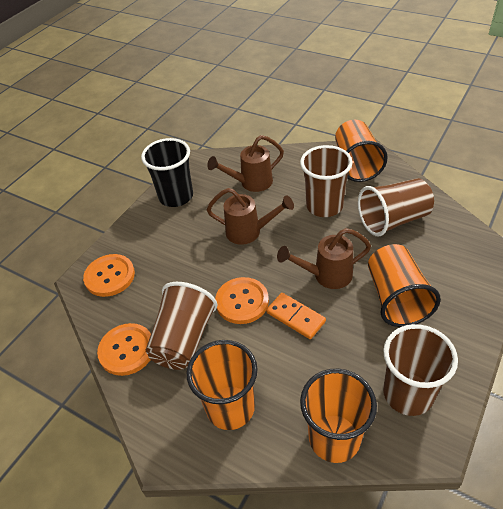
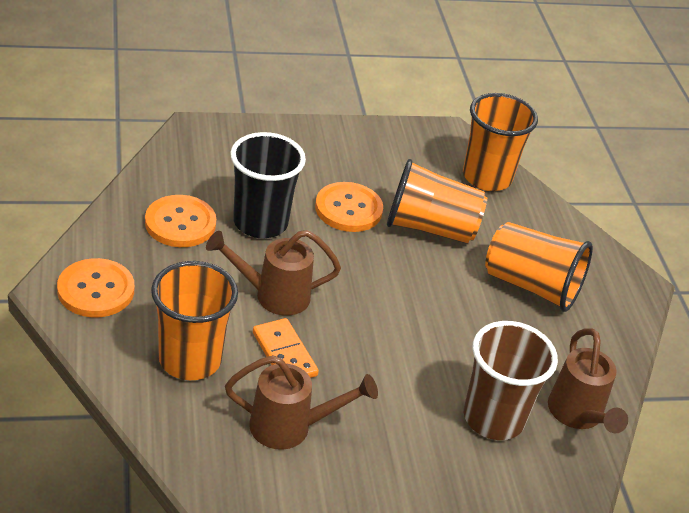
brown cup: 4 -> 1

